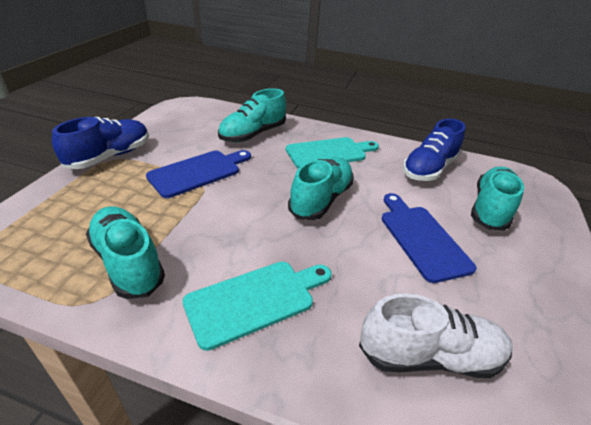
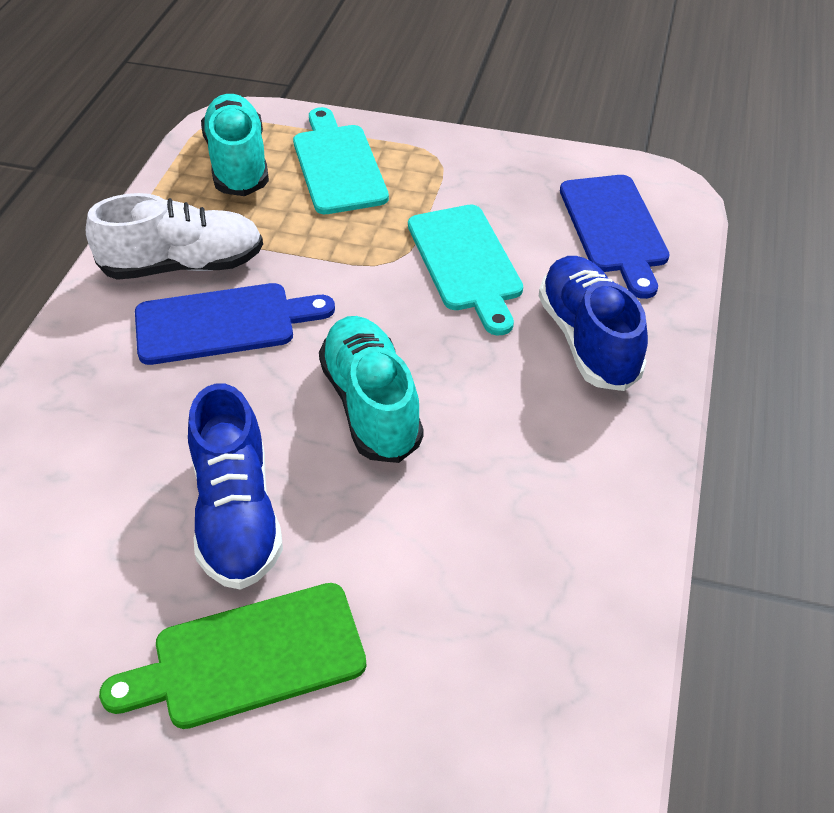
green cutting board: 0 -> 1
turquoise shoe: 4 -> 2

